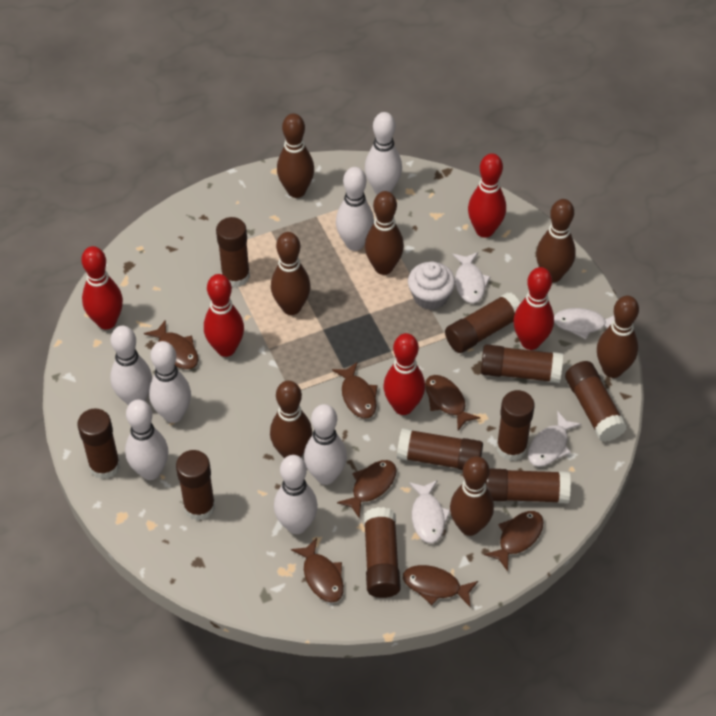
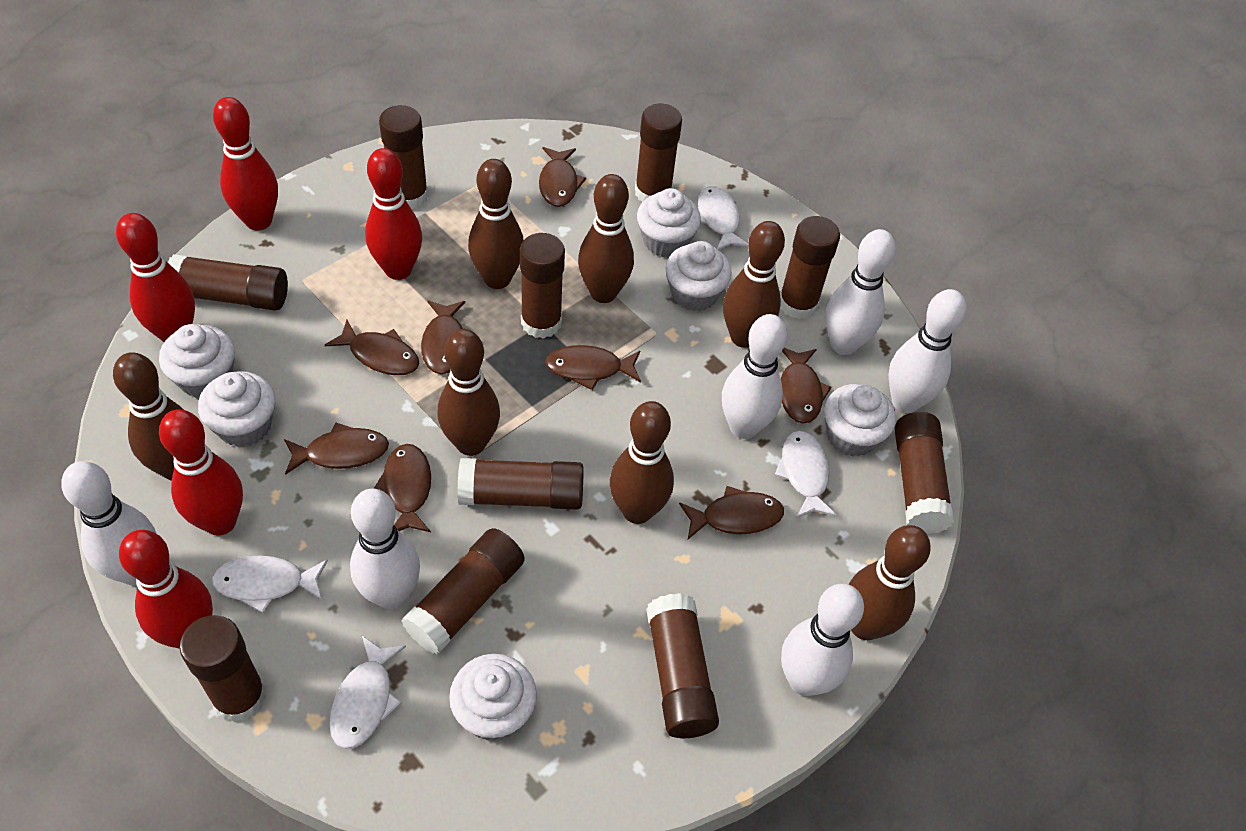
brown fish: 7 -> 8
white bowling pin: 7 -> 6
white cupcake: 1 -> 6

